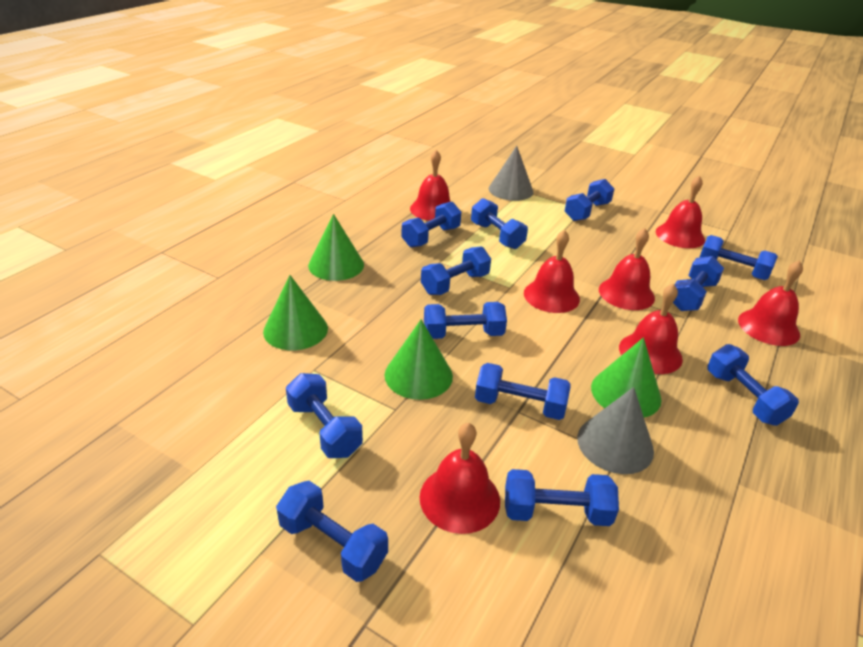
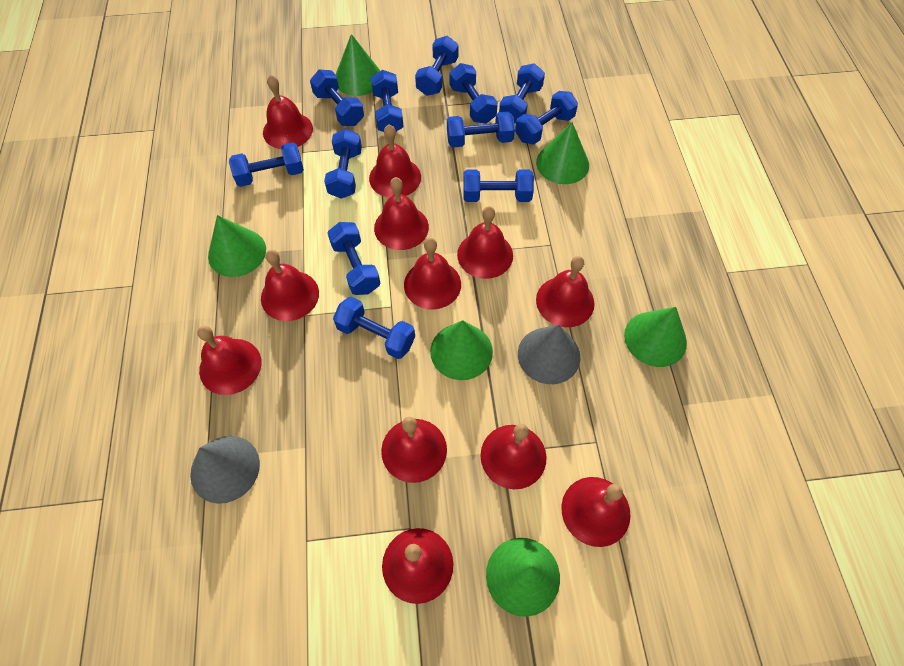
green cone: 4 -> 6
red bell: 7 -> 12

